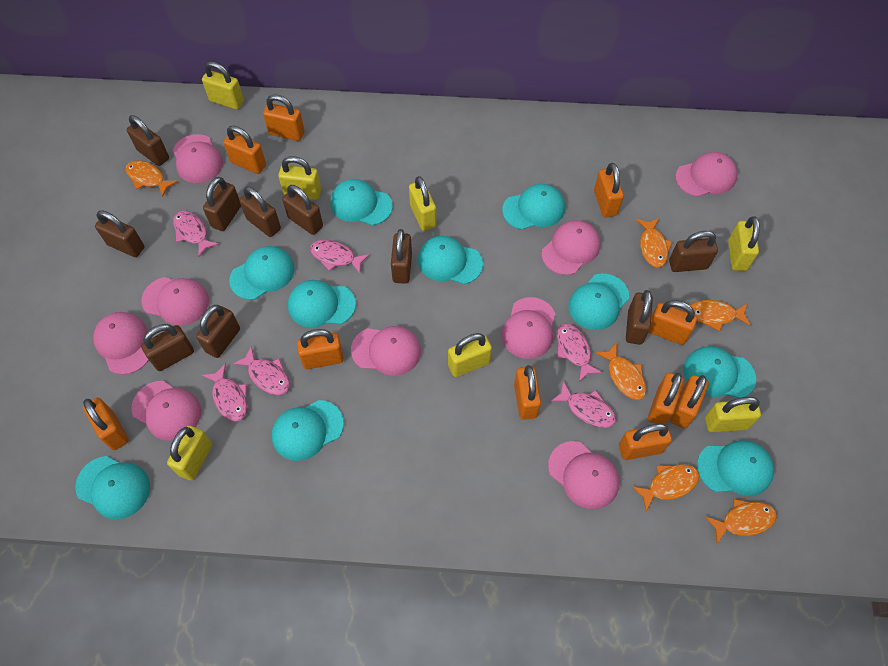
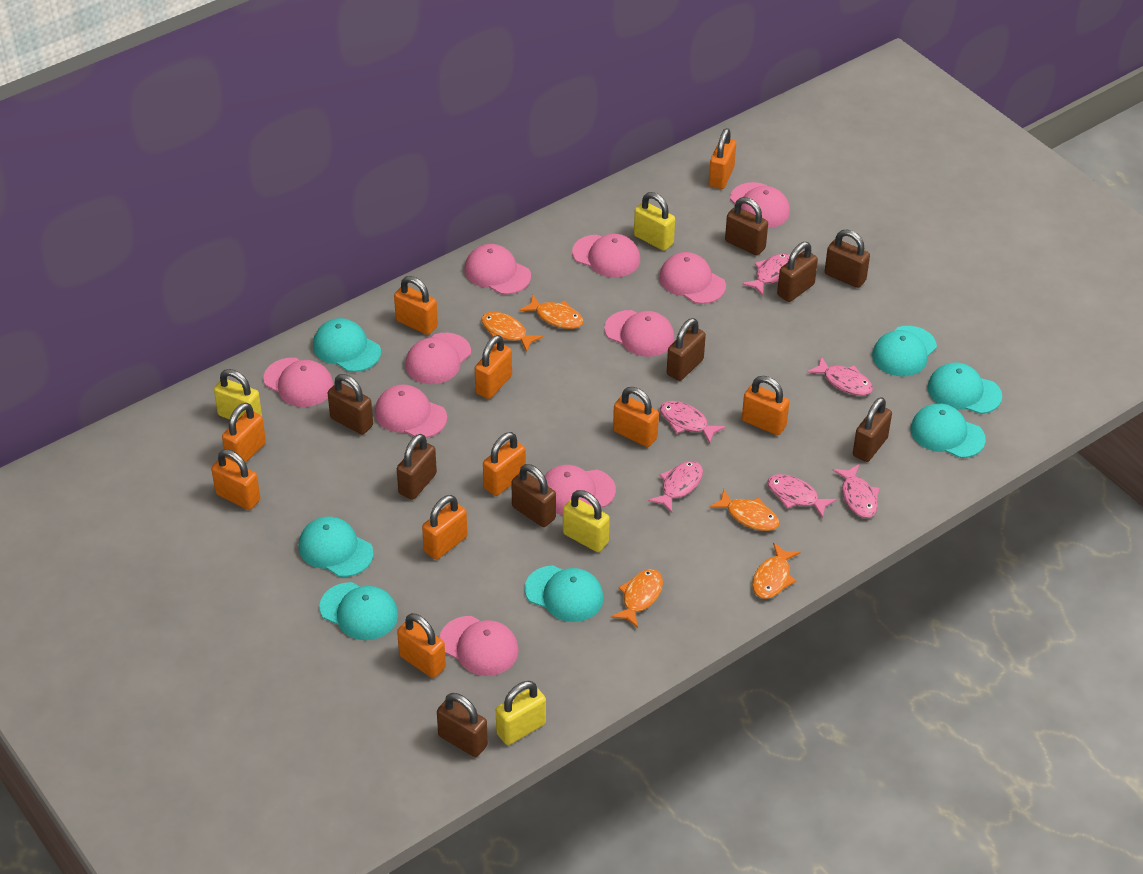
brown padlock: 10 -> 9
orange fish: 6 -> 5
pink cap: 9 -> 10
turquoise cap: 10 -> 7
yellow padlock: 7 -> 4

